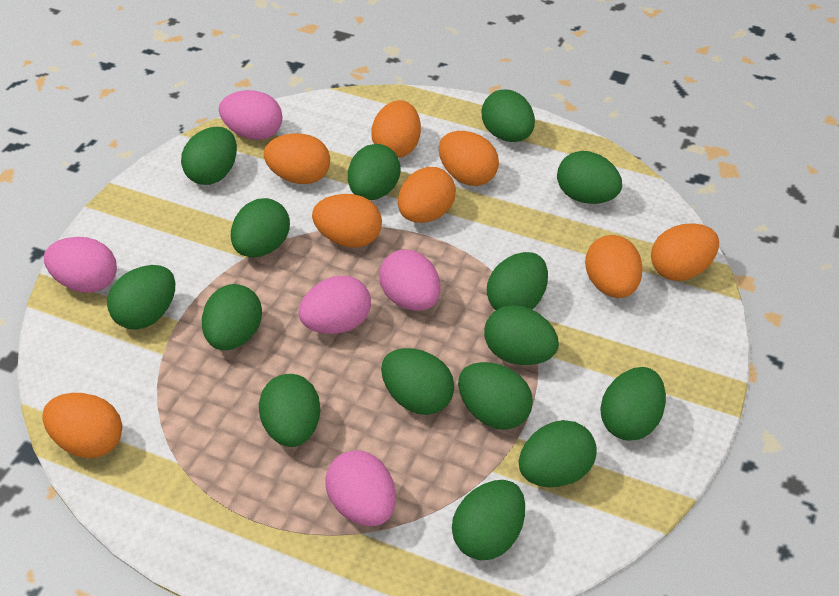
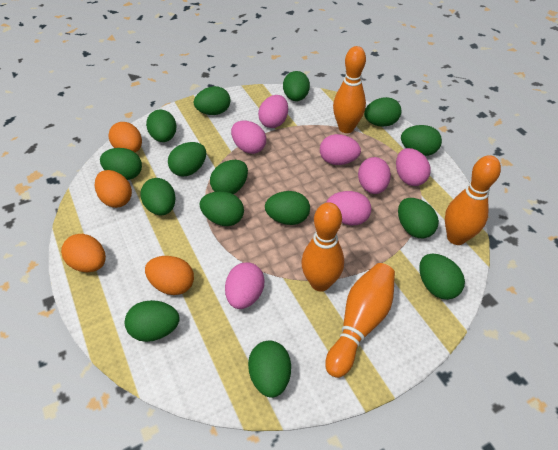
orange bowling pin: 0 -> 4
orange egg: 8 -> 4
pink egg: 5 -> 7

